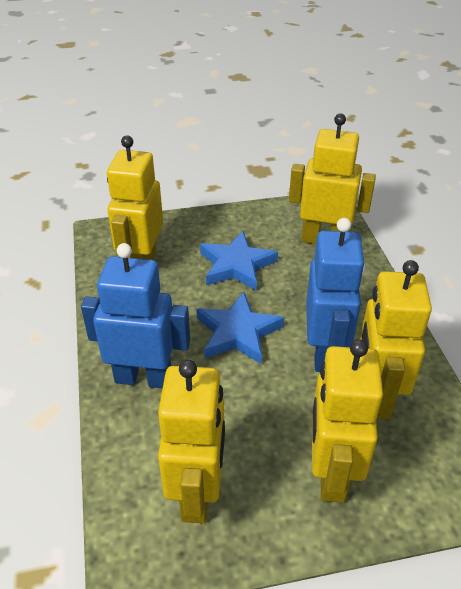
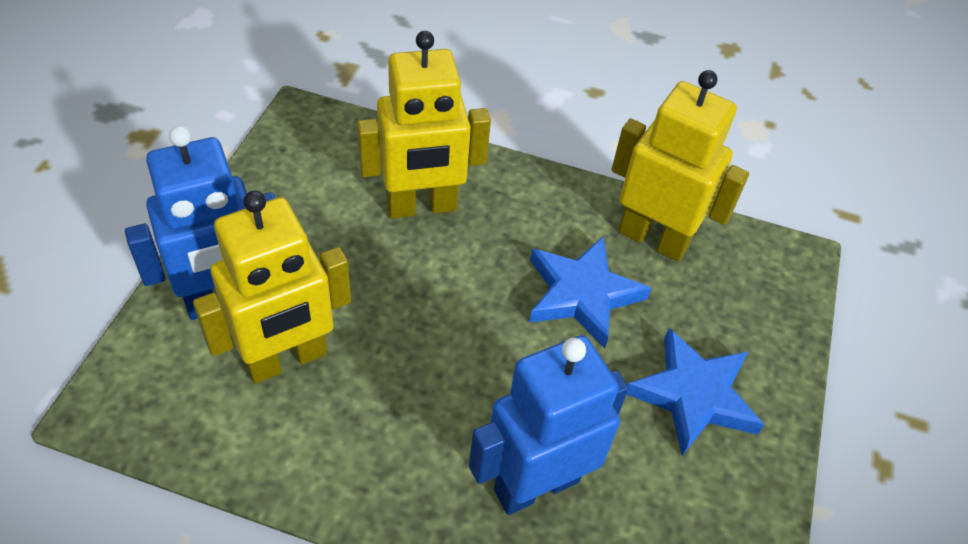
yellow robot: 5 -> 3

